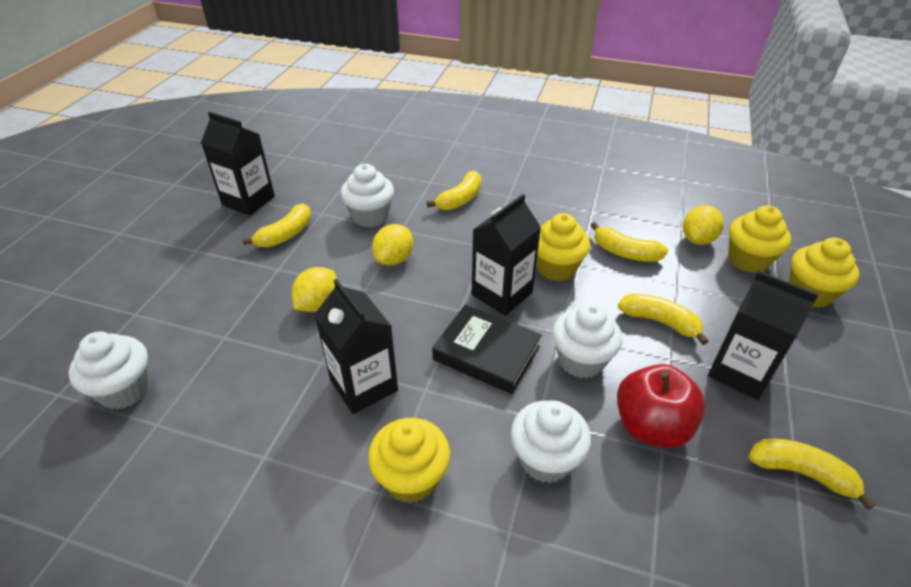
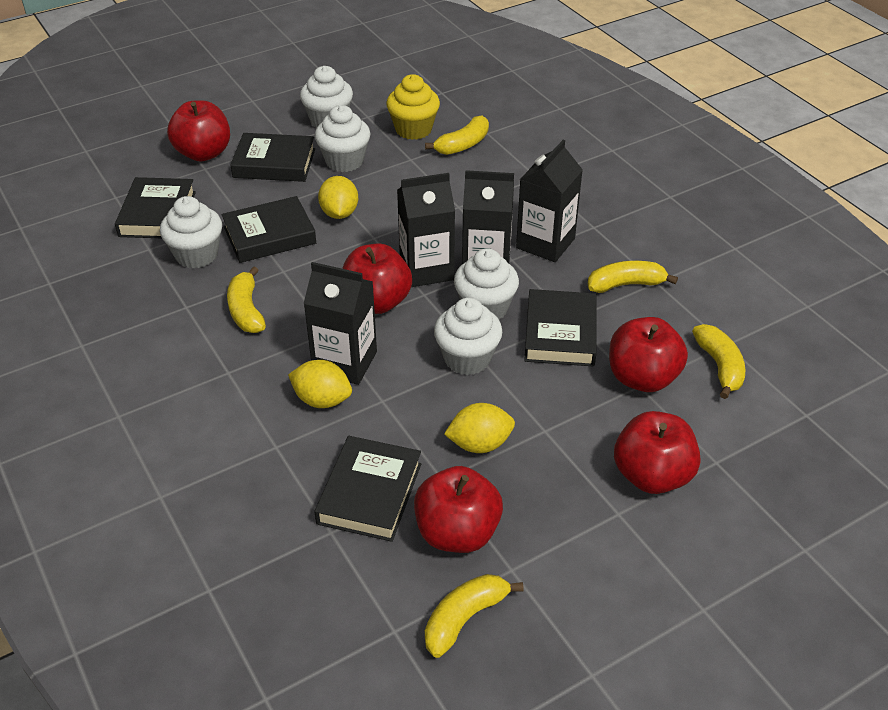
black book: 1 -> 5
red apple: 1 -> 5
white cupcake: 4 -> 5
yellow cupcake: 4 -> 1

